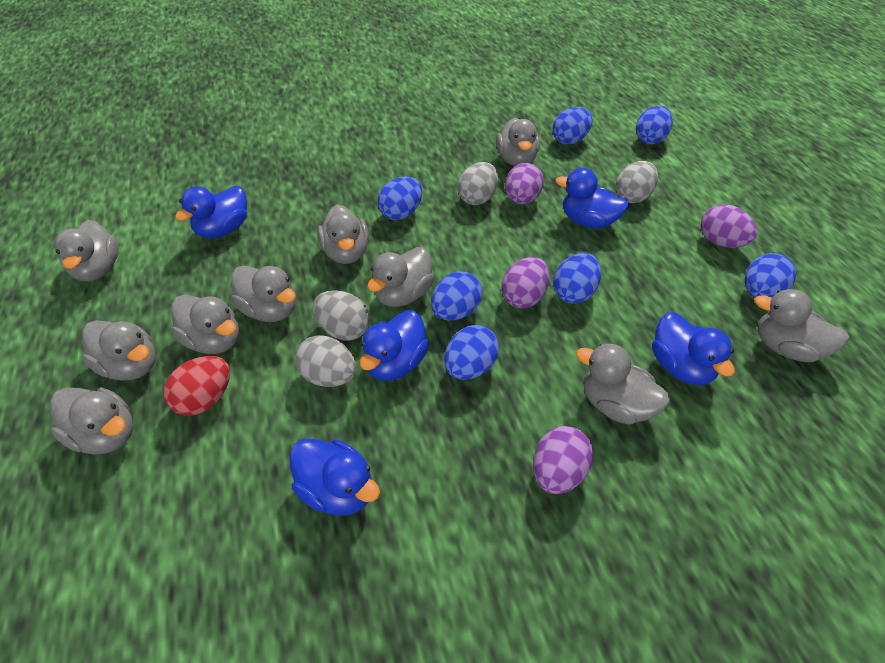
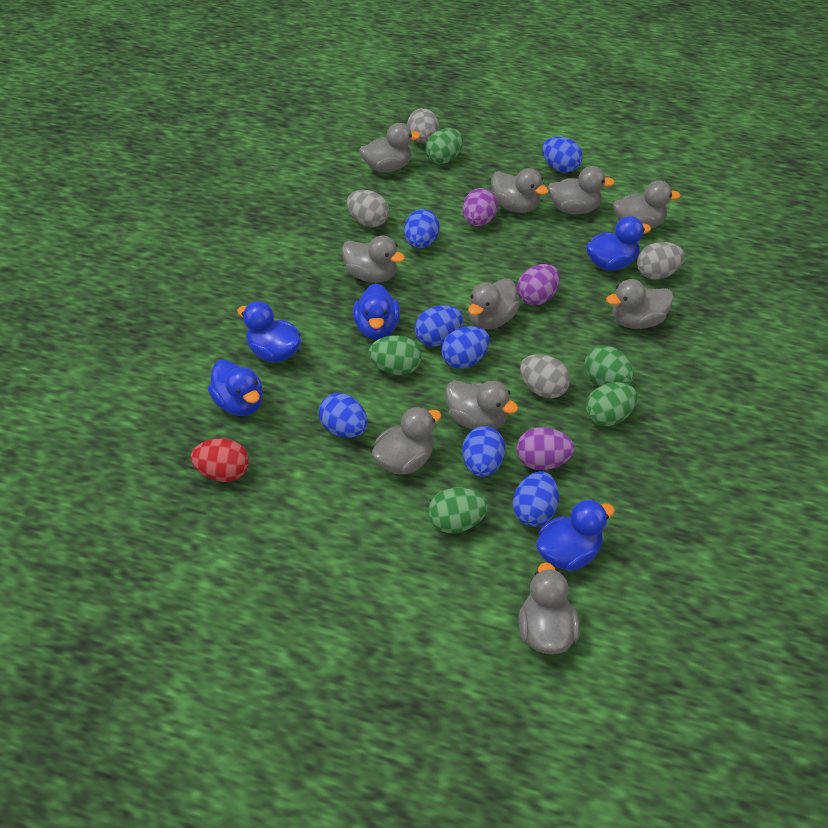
green egg: 0 -> 5
purple egg: 4 -> 3

